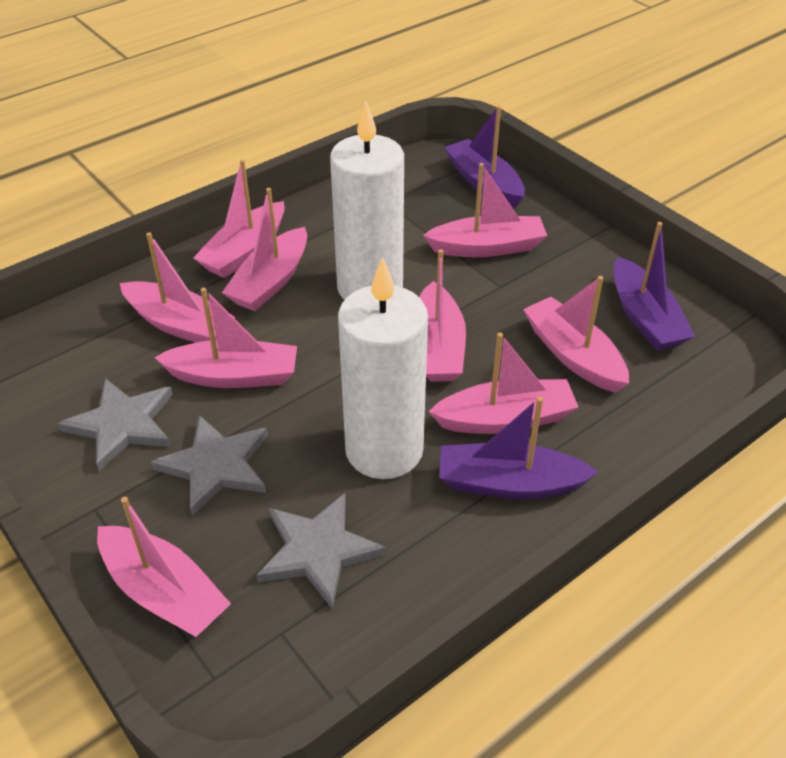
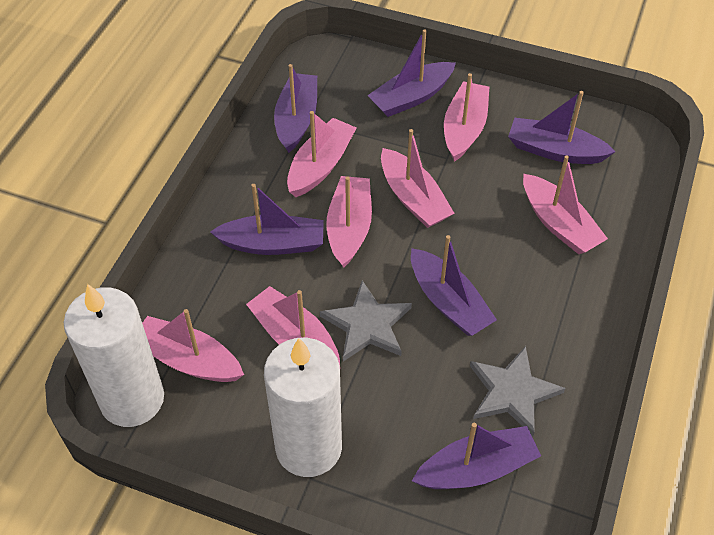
grey star: 3 -> 2
pink boat: 9 -> 7
purple boat: 3 -> 6

